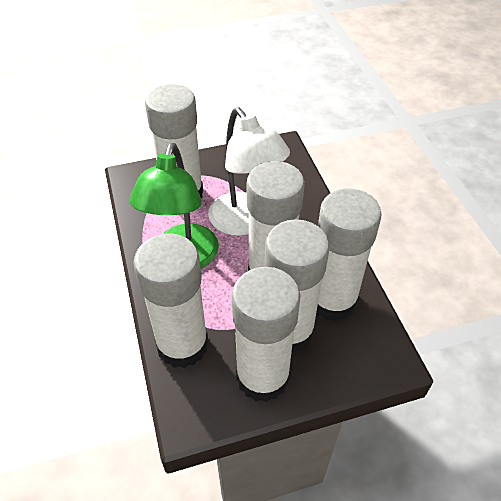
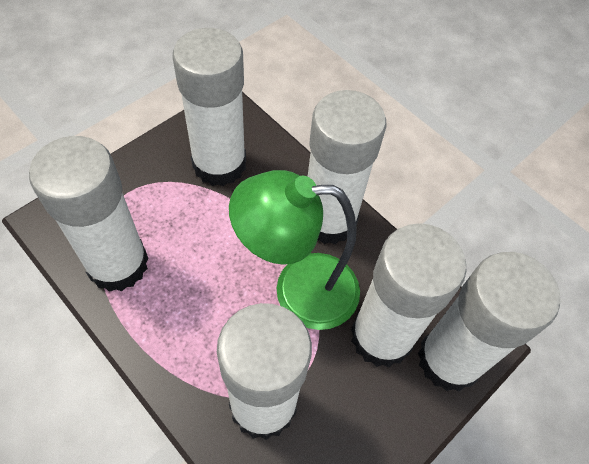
white lamp: 1 -> 0

